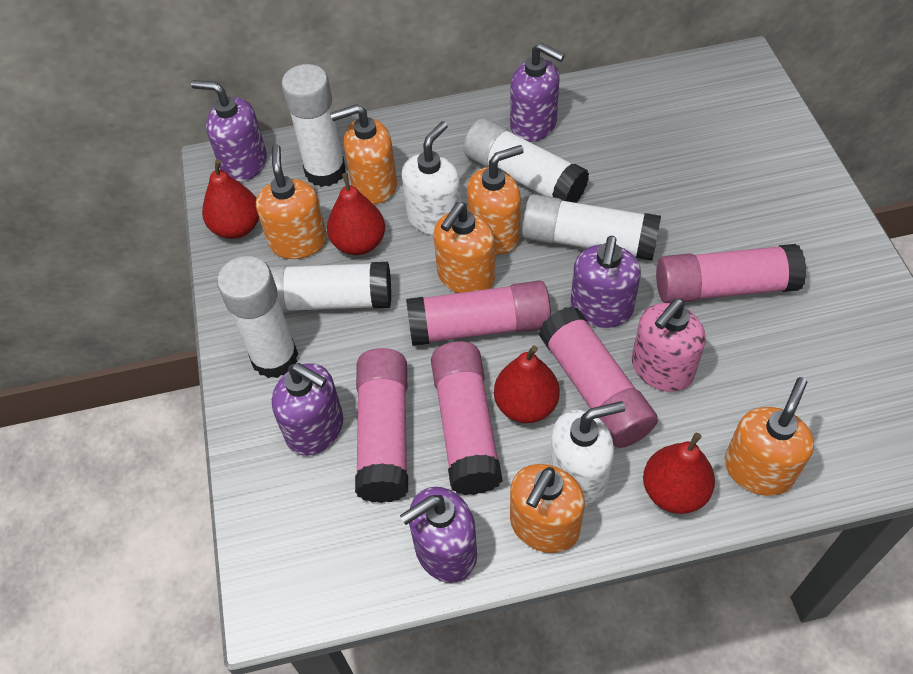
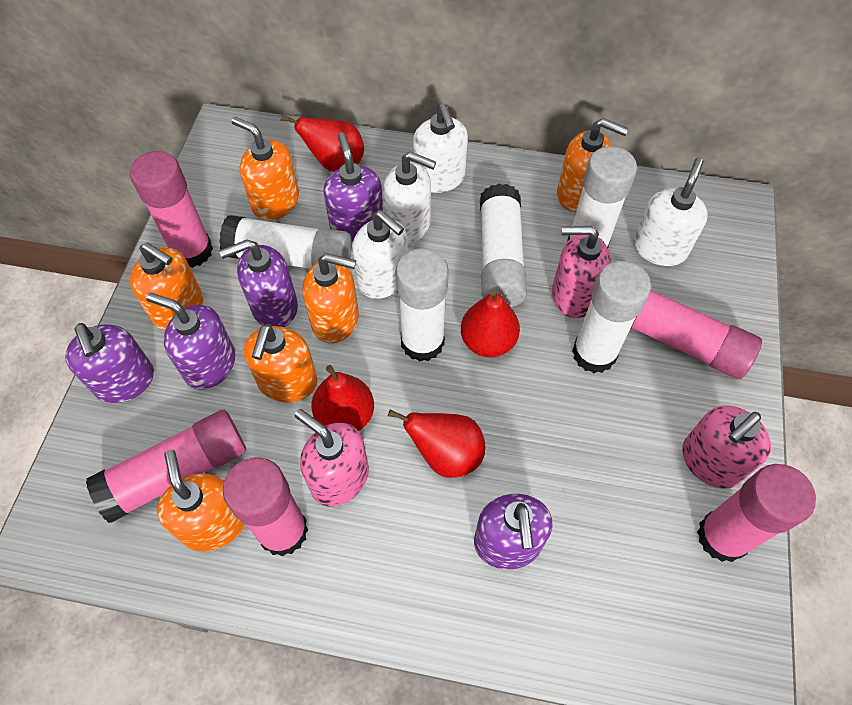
pink soap dispenser: 1 -> 3
white soap dispenser: 2 -> 4

